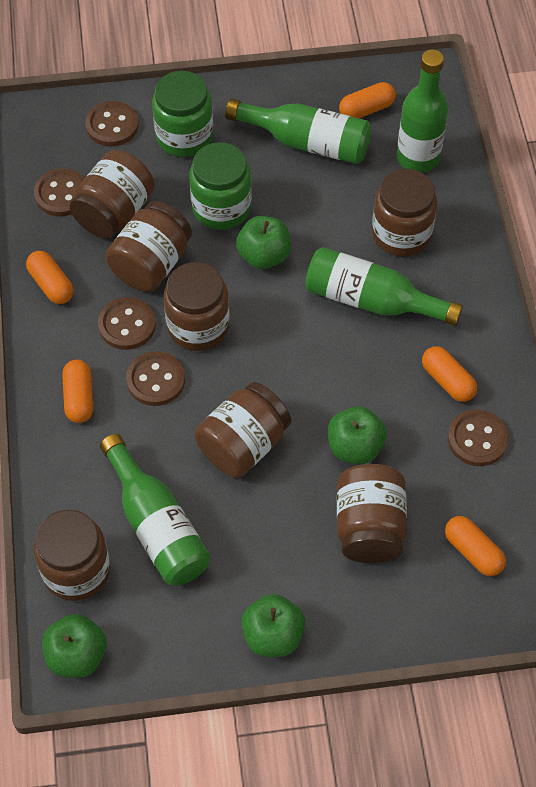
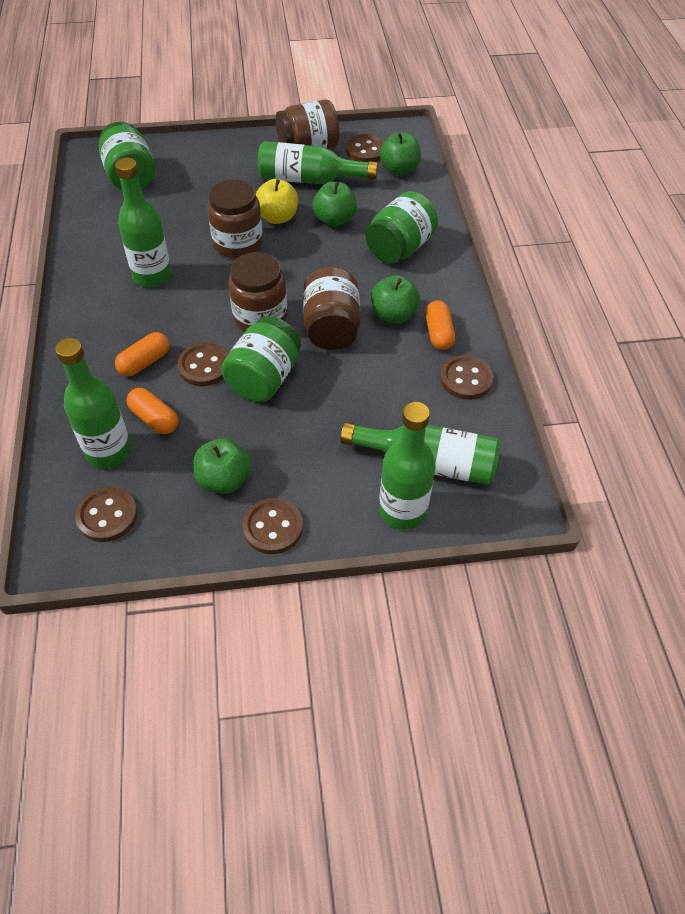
brown jar: 7 -> 4
green bottle: 4 -> 5
green jar: 2 -> 3
orange capsule: 5 -> 3
yellow apple: 0 -> 1

